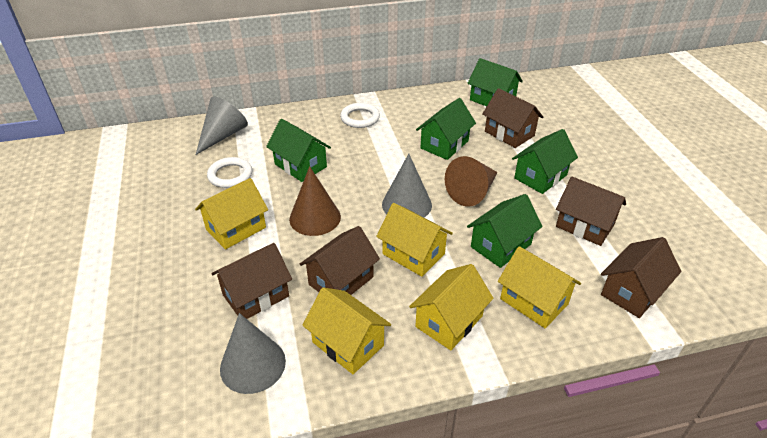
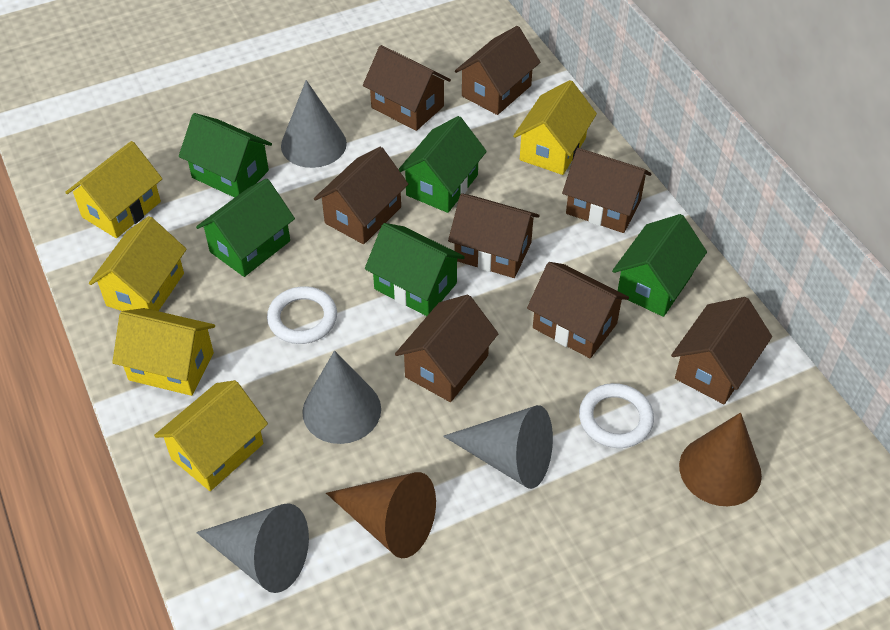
brown house: 5 -> 8
grey cone: 3 -> 4

